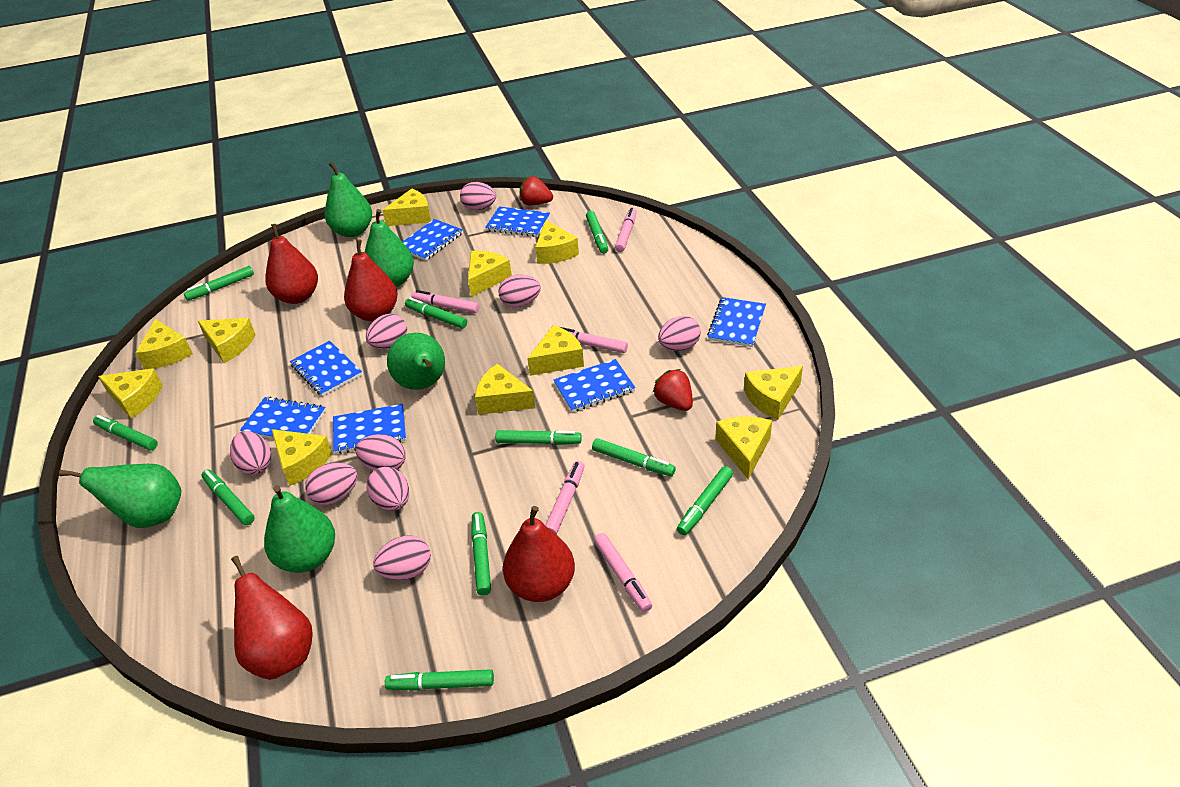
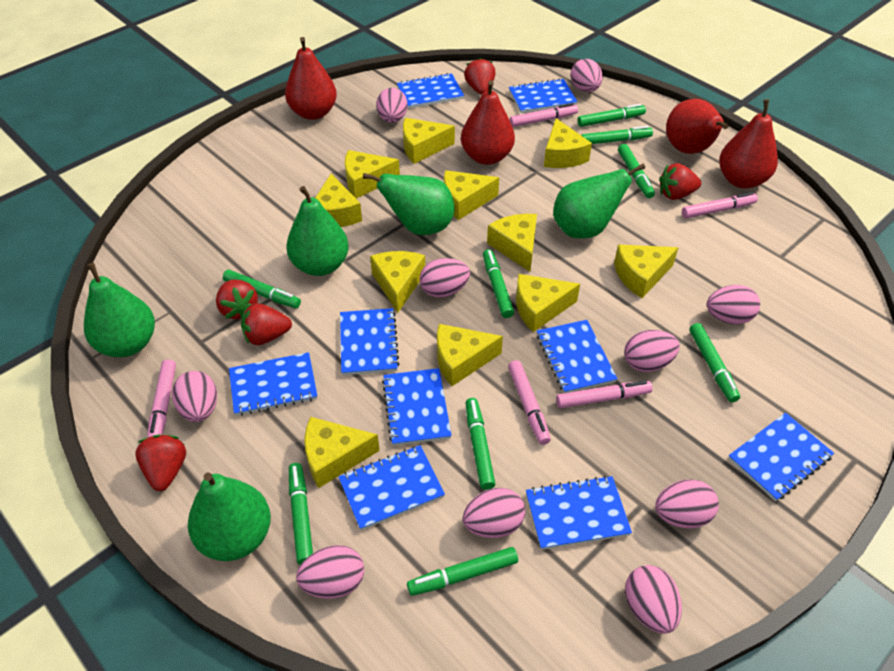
blue notebook: 7 -> 9
green marker: 10 -> 9
pink egg: 9 -> 10
red strawberry: 2 -> 5

